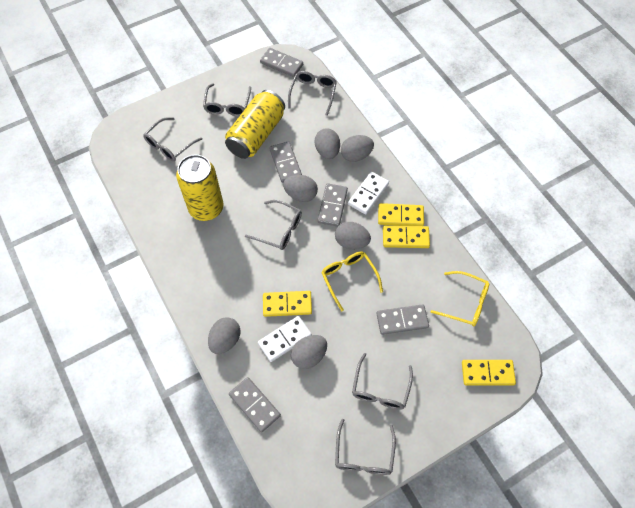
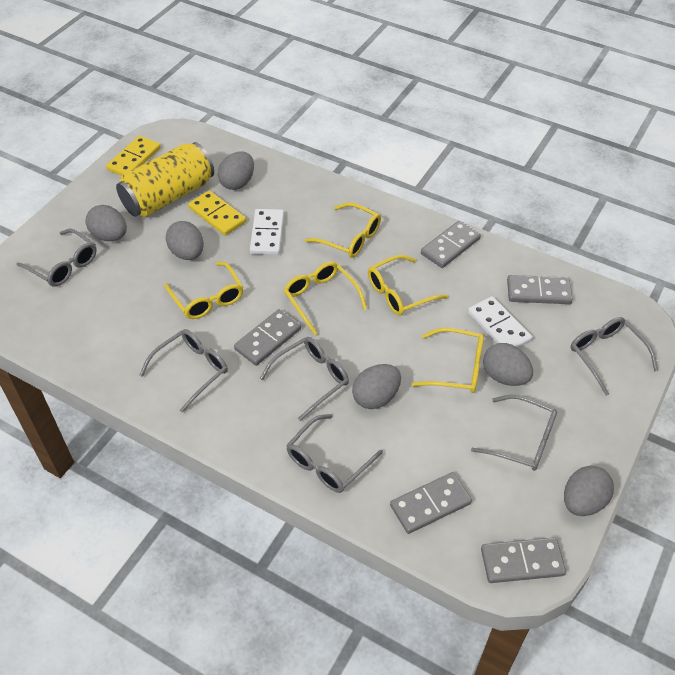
yellow can: 2 -> 1
yellow domino: 4 -> 2
yellow glasses: 2 -> 5

